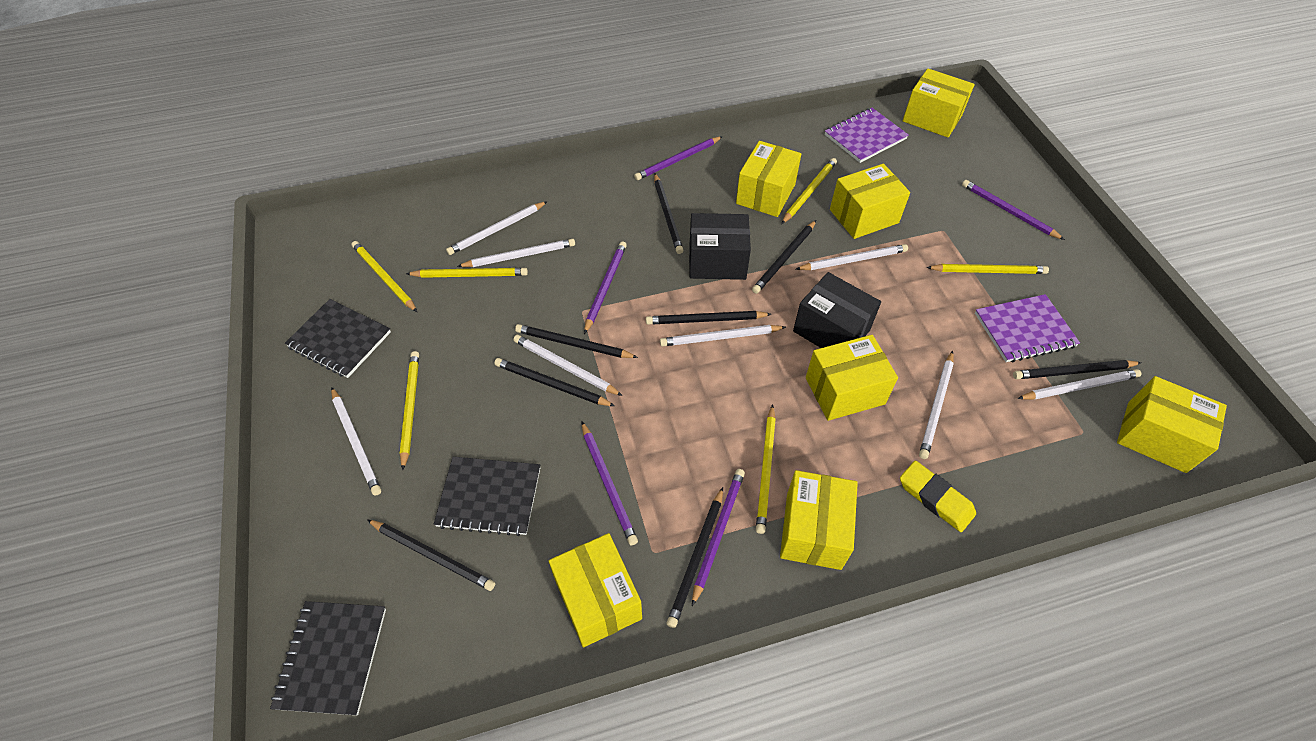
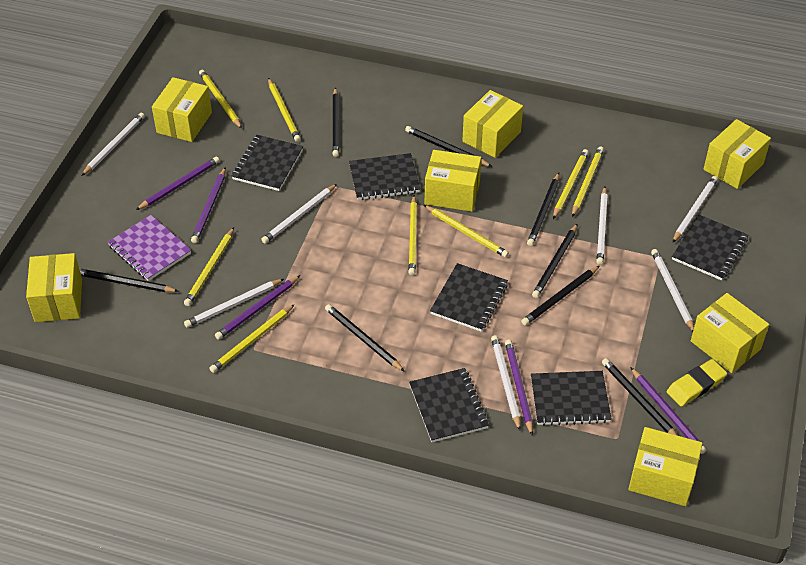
black box: 2 -> 0
black notebook: 3 -> 6
purple notebook: 2 -> 1
white pencil: 8 -> 7
yellow pencil: 6 -> 8

